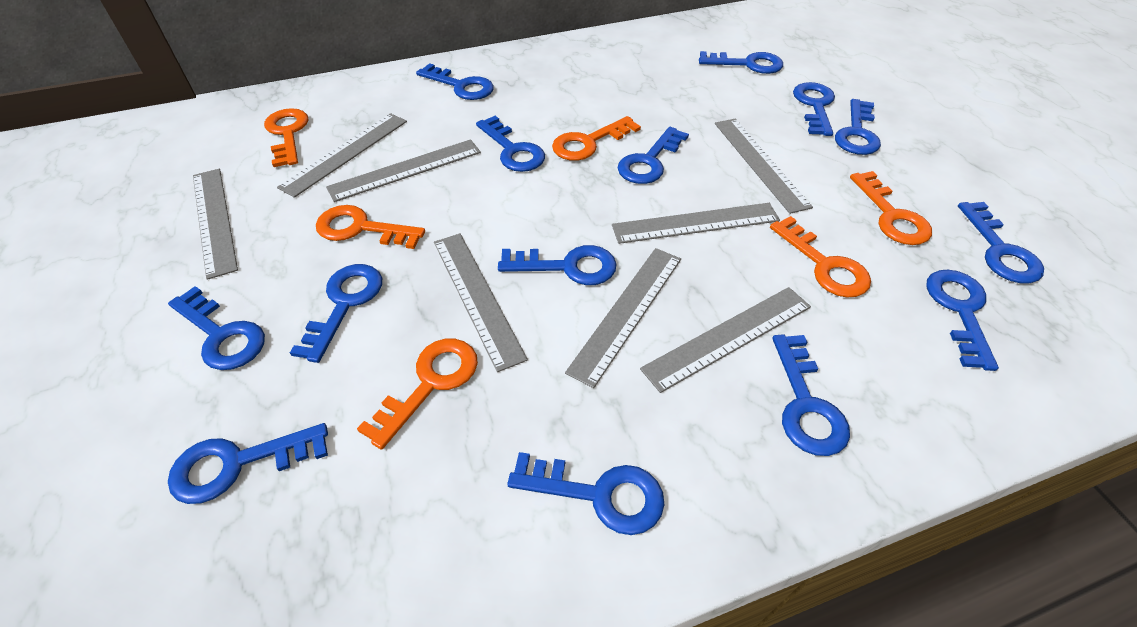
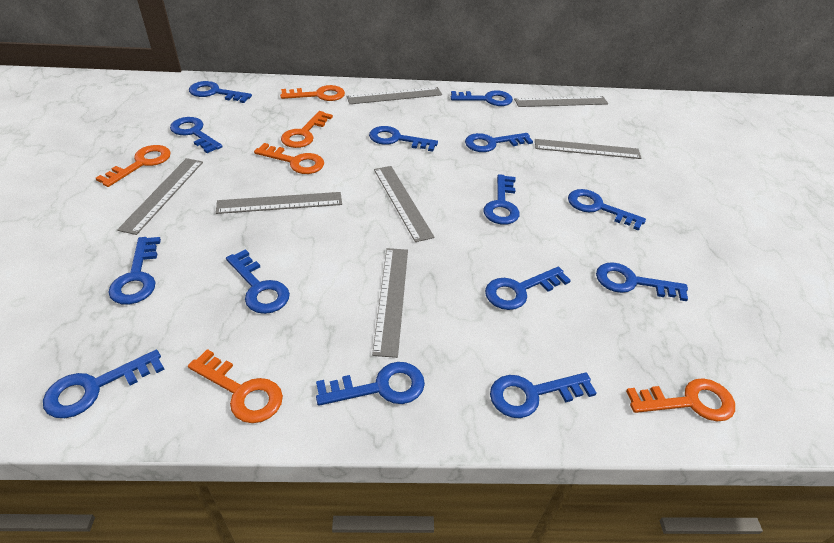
grey ruler: 8 -> 7

